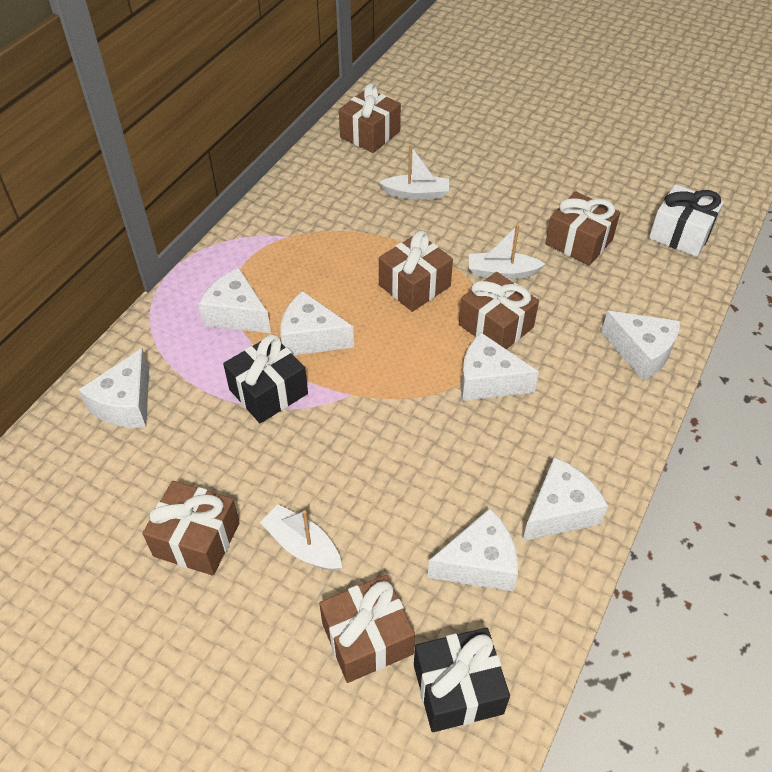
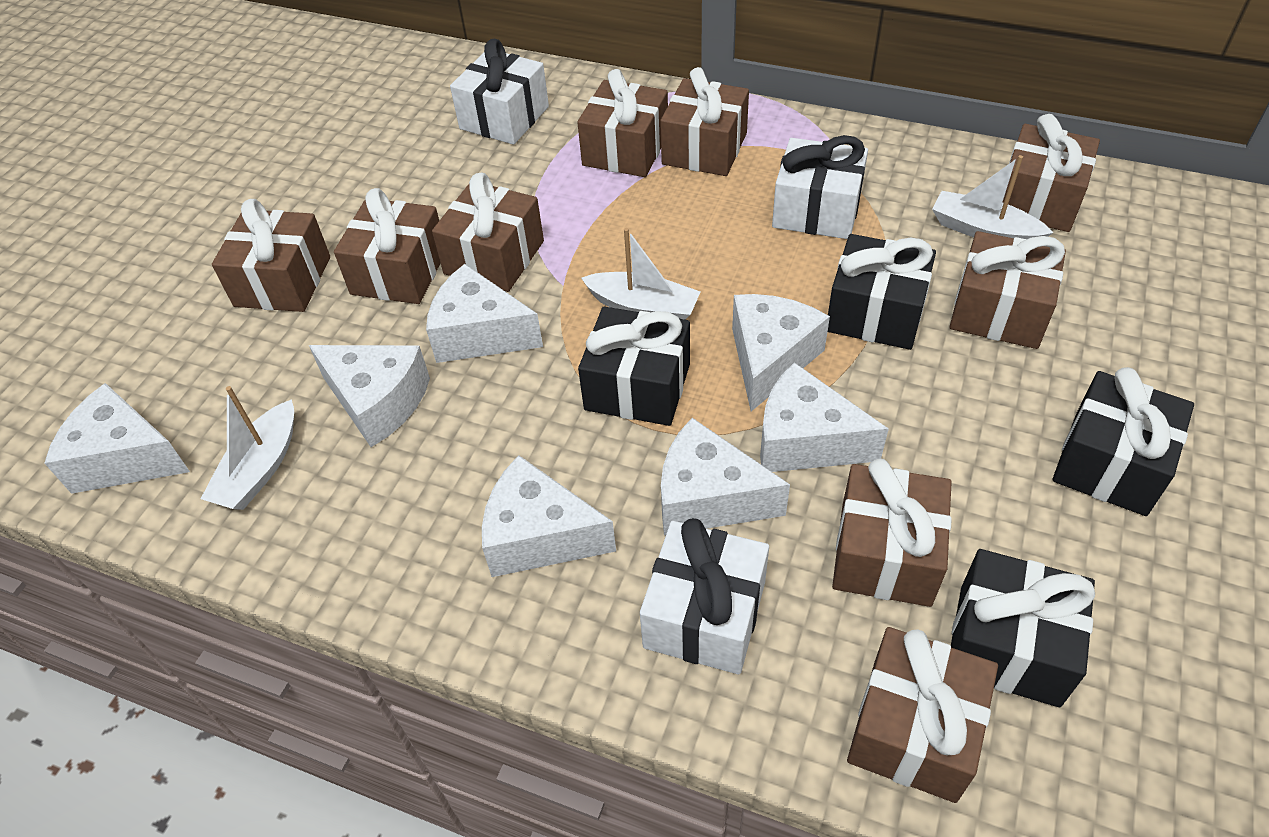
black gift: 2 -> 4
brown gift: 6 -> 9
white gift: 1 -> 3

